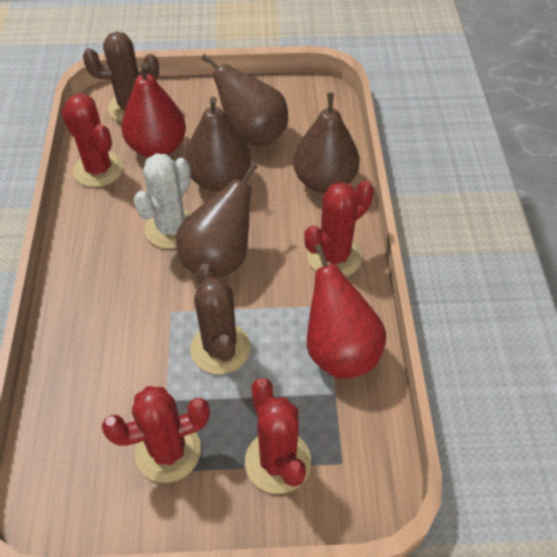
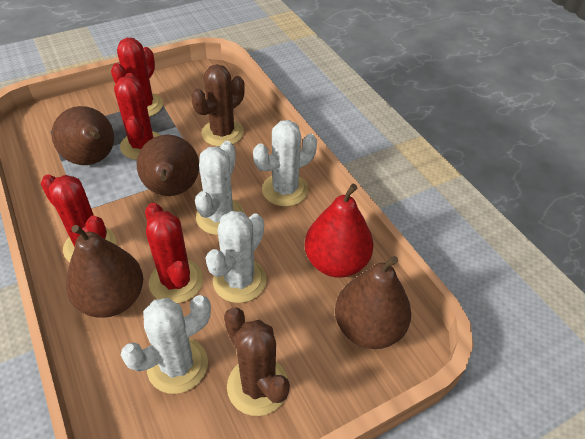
red pear: 2 -> 1
white cactus: 1 -> 4

